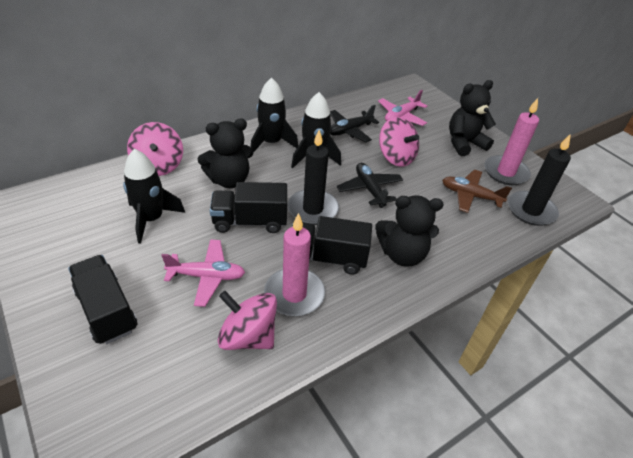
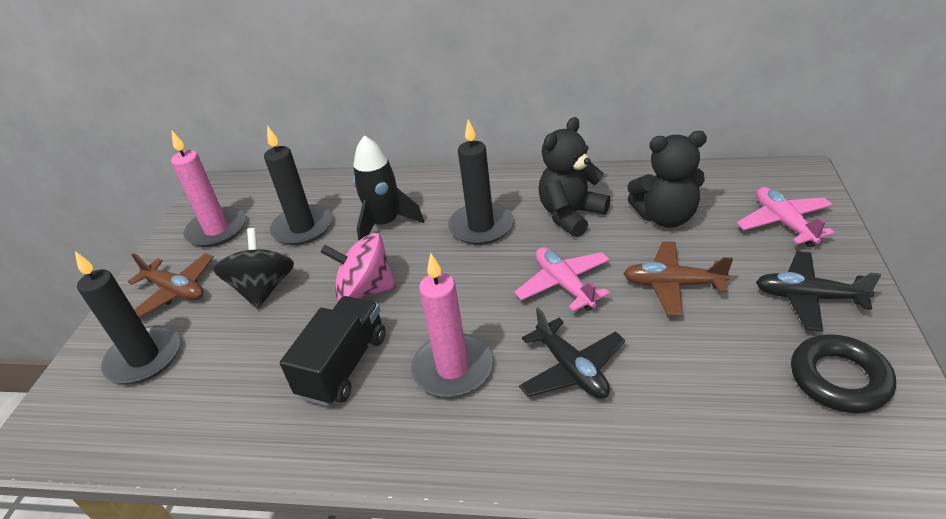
black candle: 2 -> 3
black ring: 0 -> 1
black rocket: 3 -> 1
black spinning top: 0 -> 1
black teddy bear: 3 -> 2
black truck: 3 -> 1
brown plane: 1 -> 2
pink spinning top: 3 -> 1

